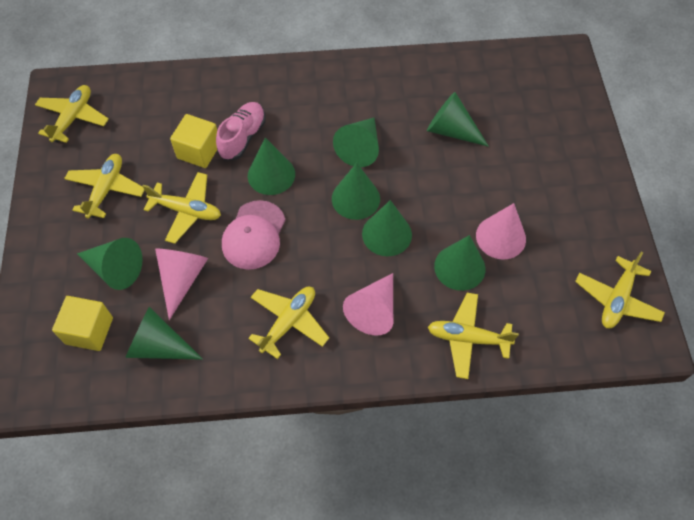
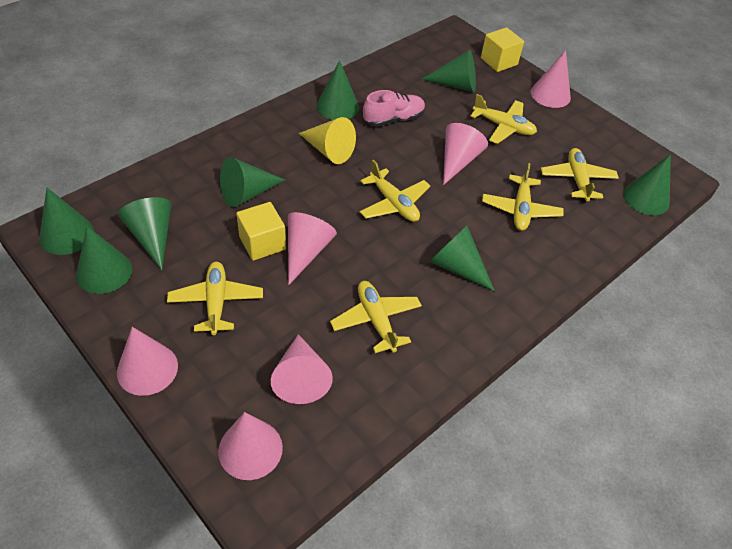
pink cap: 1 -> 0
pink cone: 3 -> 6
yellow cone: 0 -> 1

